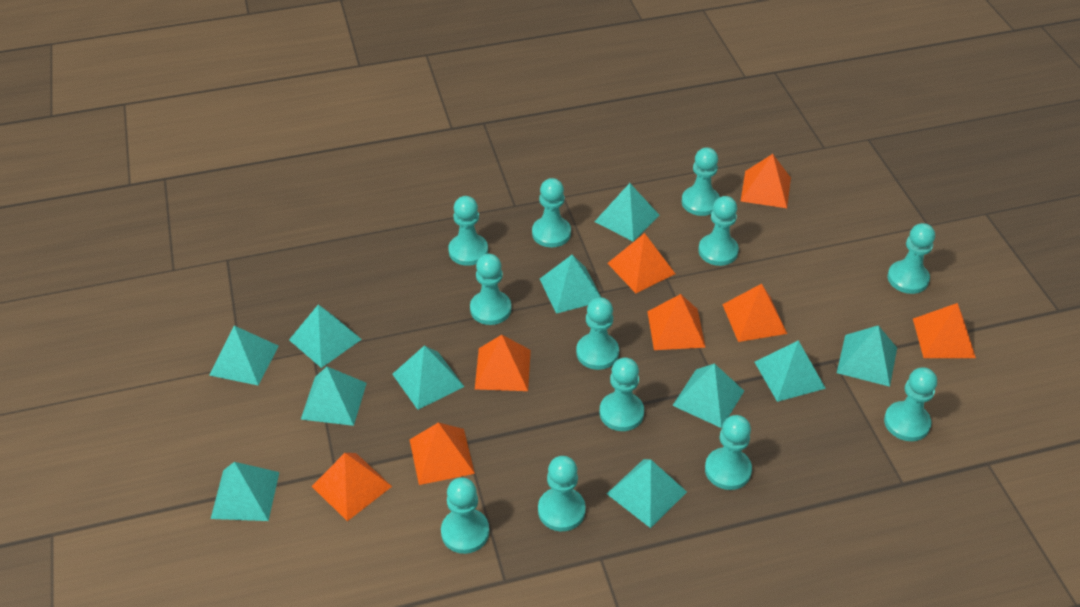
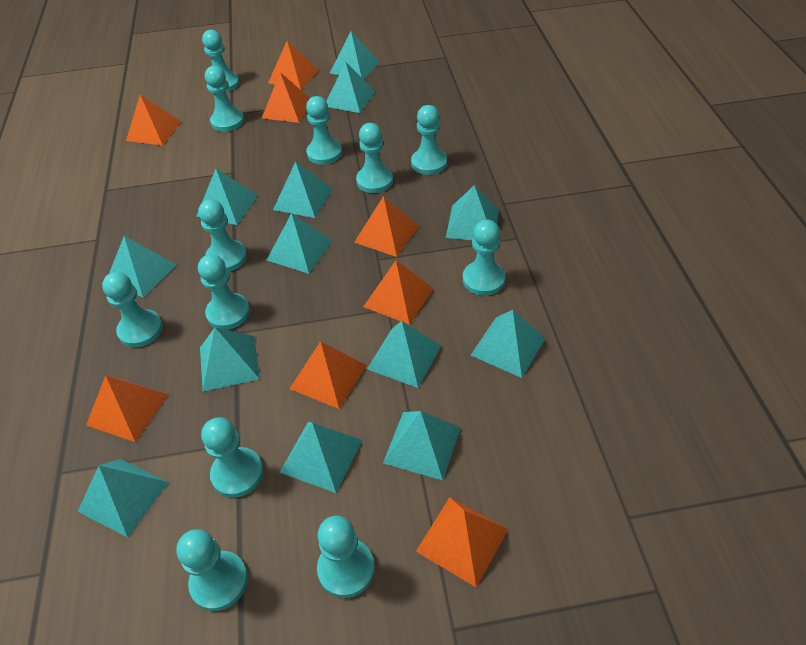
turquoise pyramid: 11 -> 13

